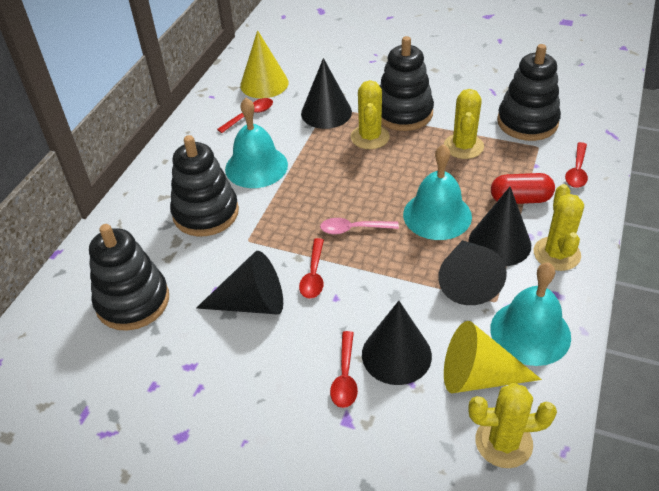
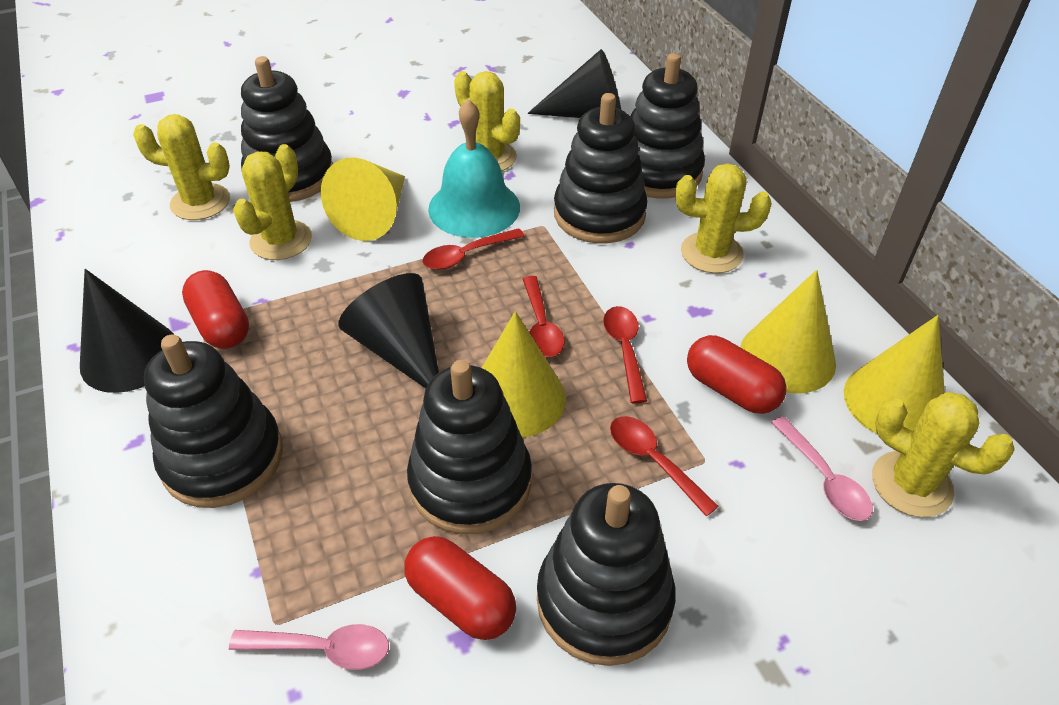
black cone: 5 -> 3
black stacking toy: 4 -> 6
pink spoon: 1 -> 2
red capsule: 1 -> 3
turquoise bell: 3 -> 1
yellow cactus: 4 -> 5
yellow cone: 2 -> 4

